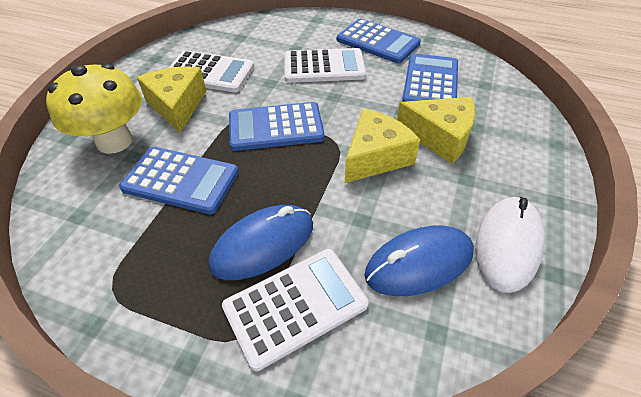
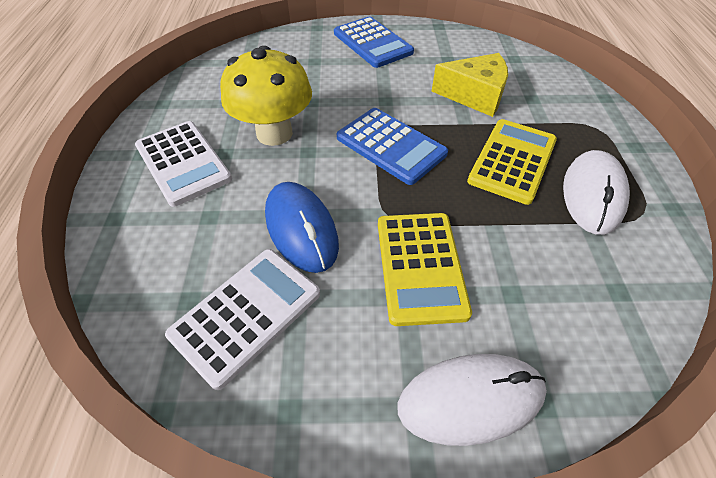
blue calculator: 4 -> 2
blue mouse: 2 -> 1
white calculator: 3 -> 2
white mouse: 1 -> 2
yellow calculator: 0 -> 2
yellow cheese: 3 -> 1

